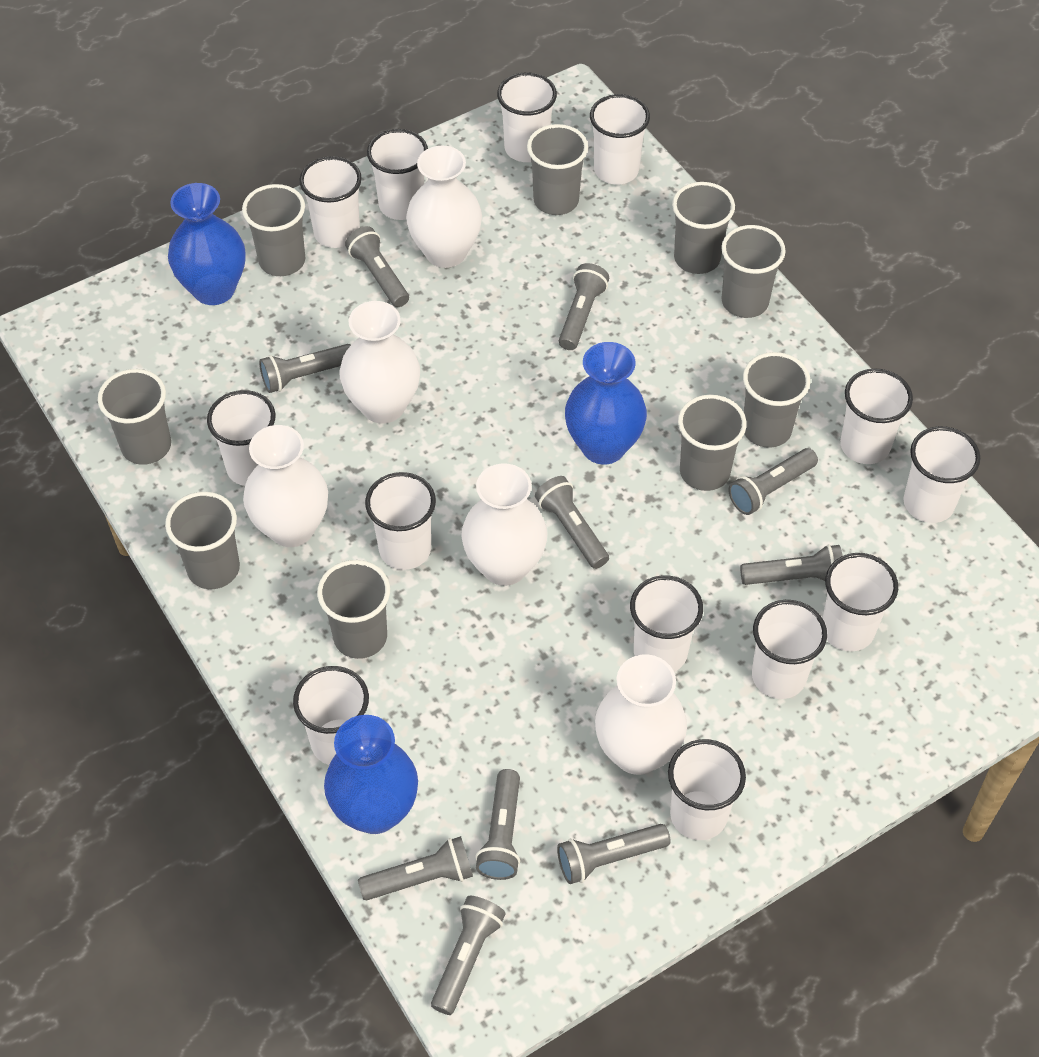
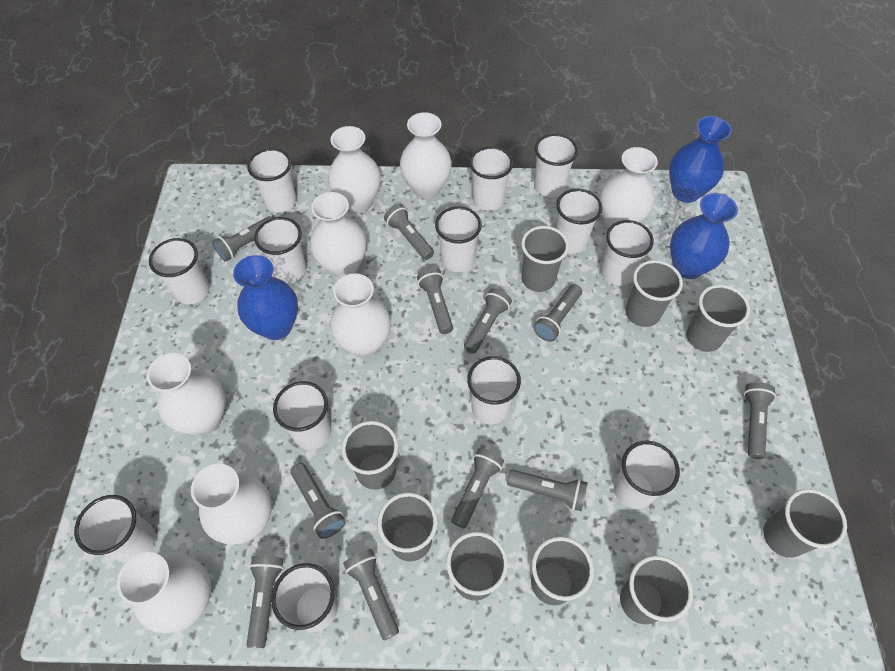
grey flashlight: 10 -> 11
white vase: 5 -> 8

